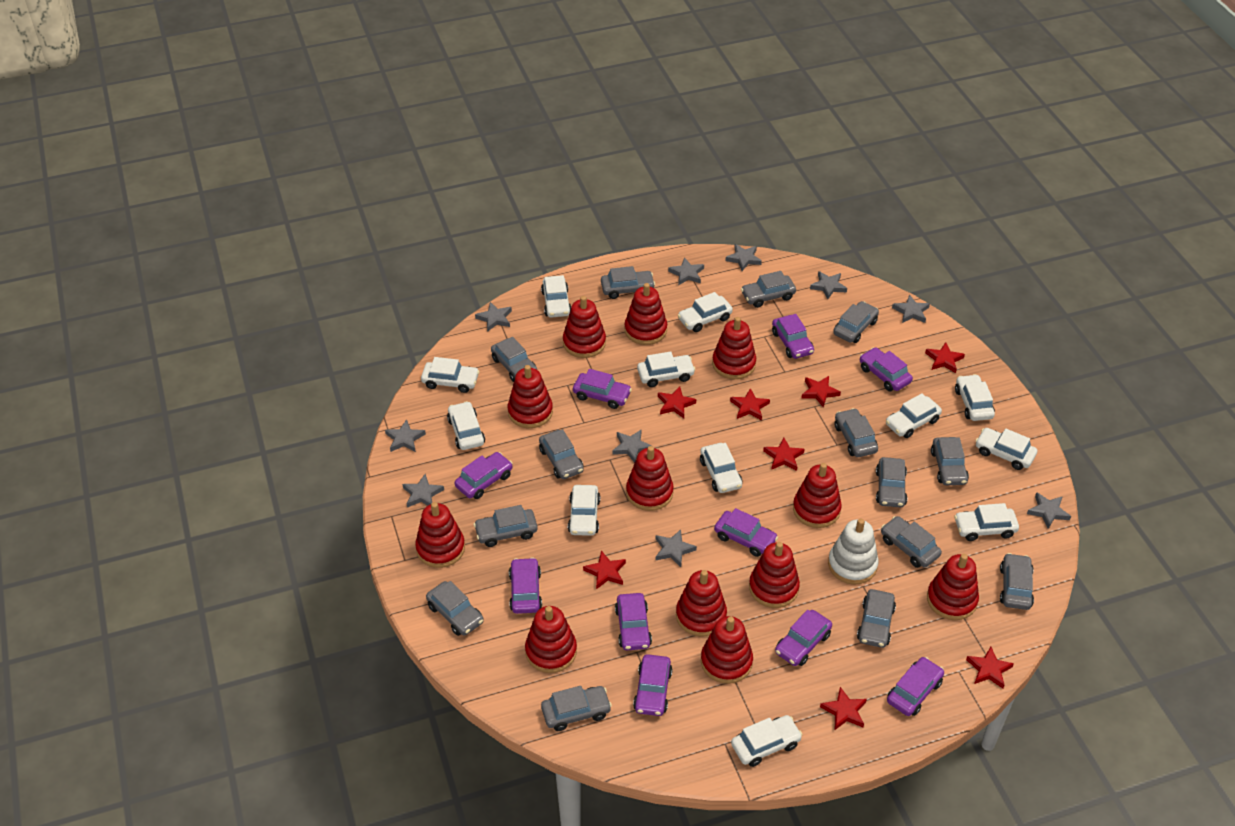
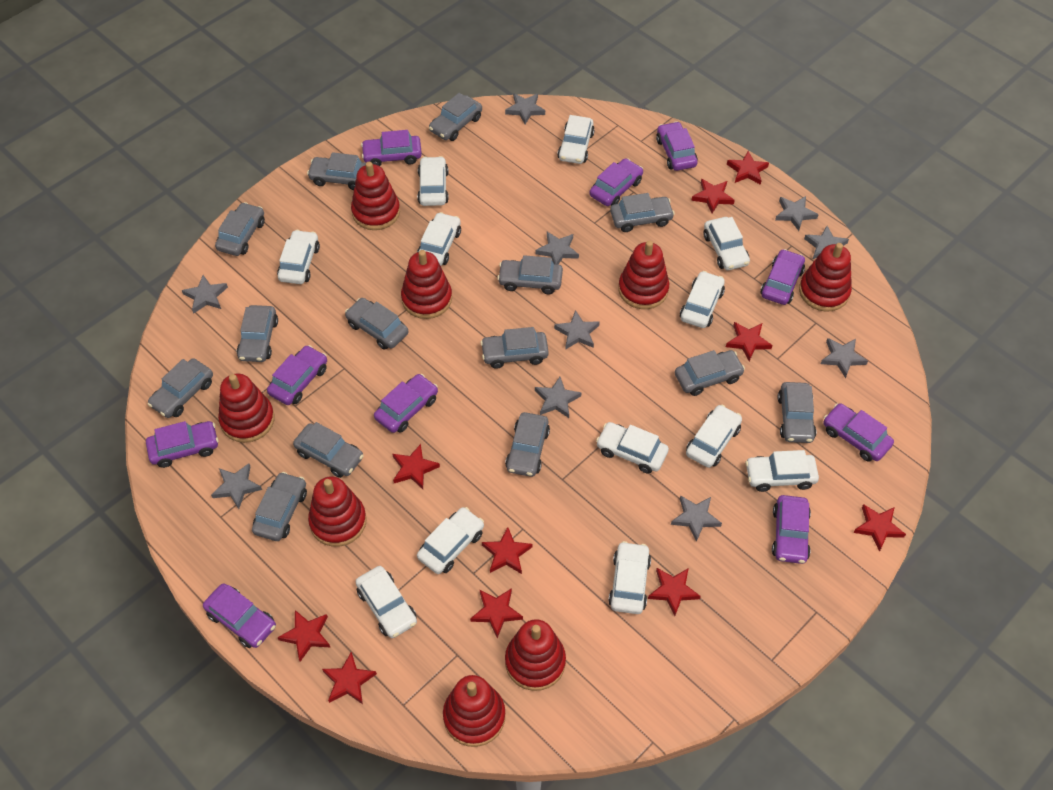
red stacking toy: 12 -> 8
red star: 8 -> 10
white stacking toy: 1 -> 0

